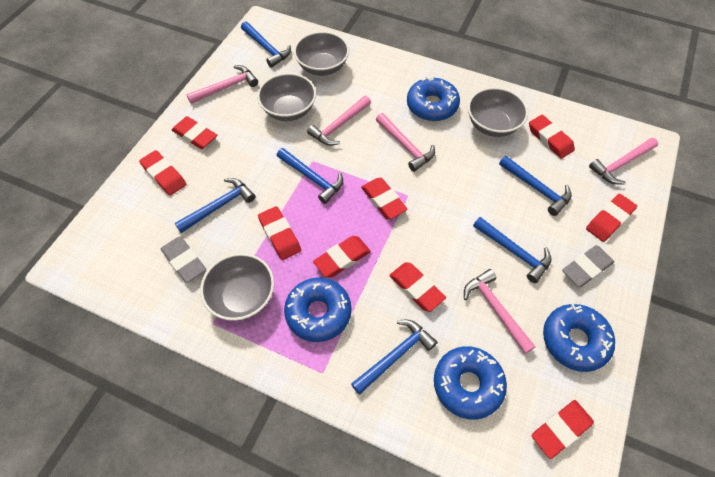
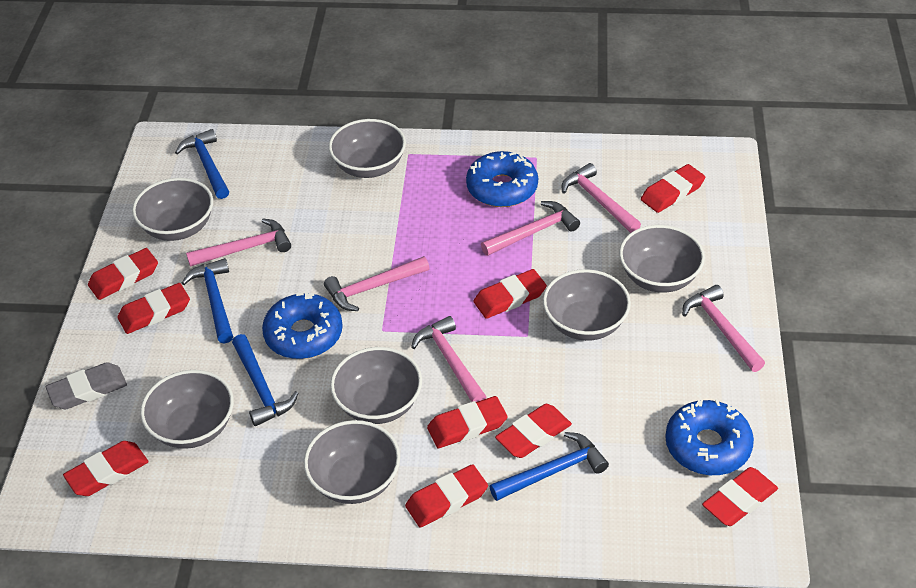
blue donut: 4 -> 3
blue hammer: 6 -> 4
grey bowl: 4 -> 7
grey eraser: 2 -> 1
pink hammer: 5 -> 6

